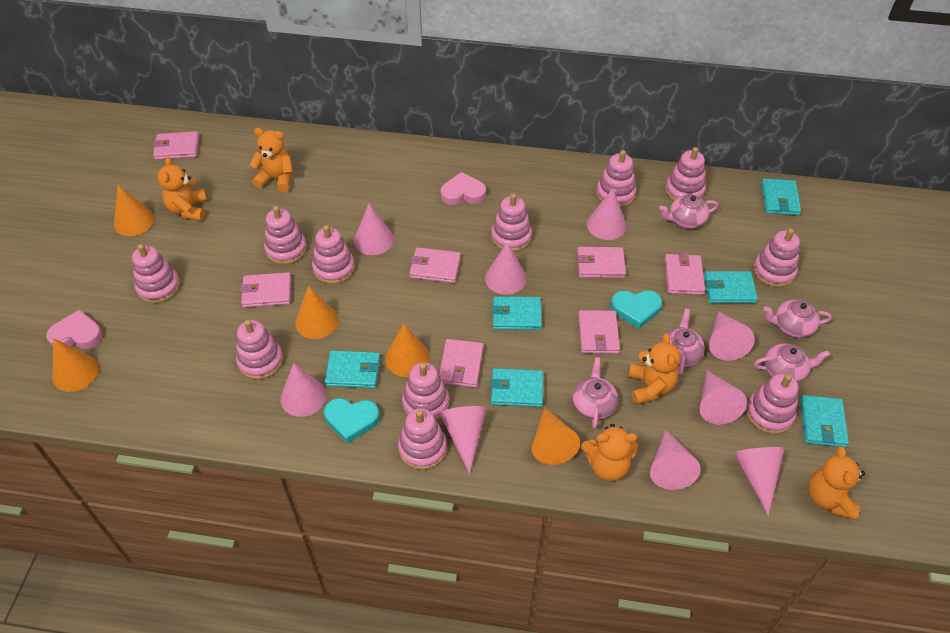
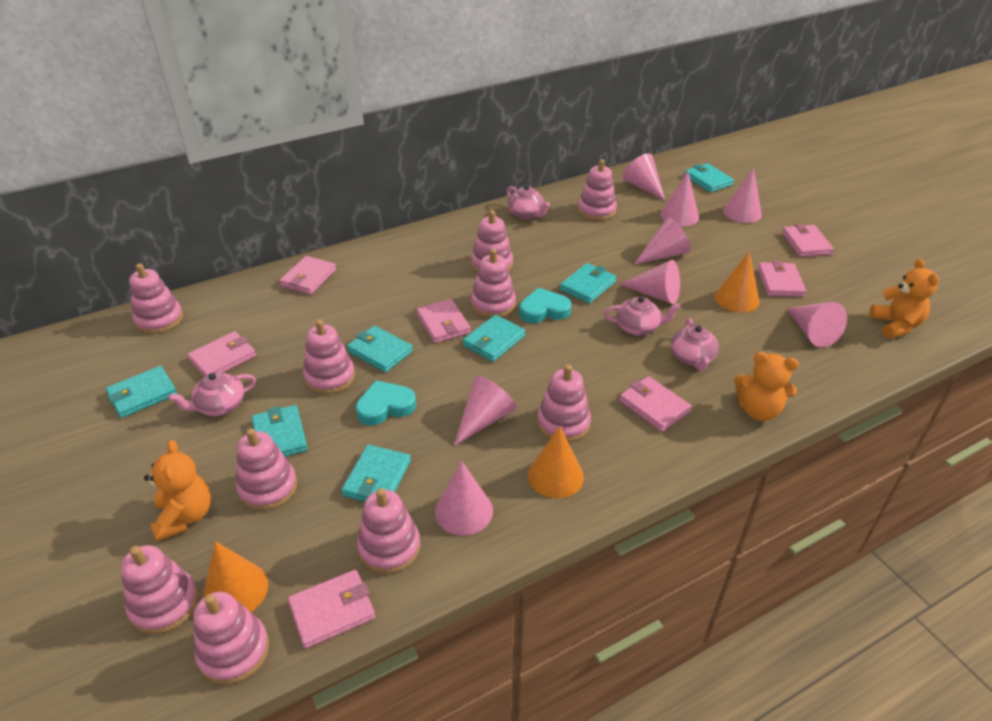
orange cone: 5 -> 3
orange teddy bear: 5 -> 3
pink cone: 9 -> 8
pink heart: 2 -> 0
pink stacking toy: 11 -> 10
pink teapot: 5 -> 4
turquoise wallet: 6 -> 7

